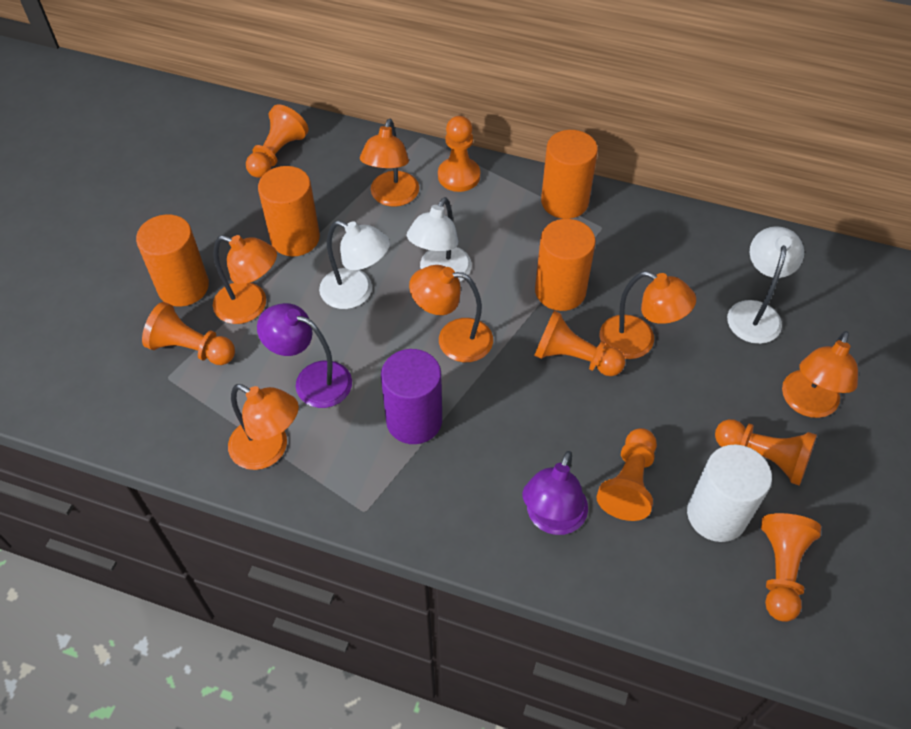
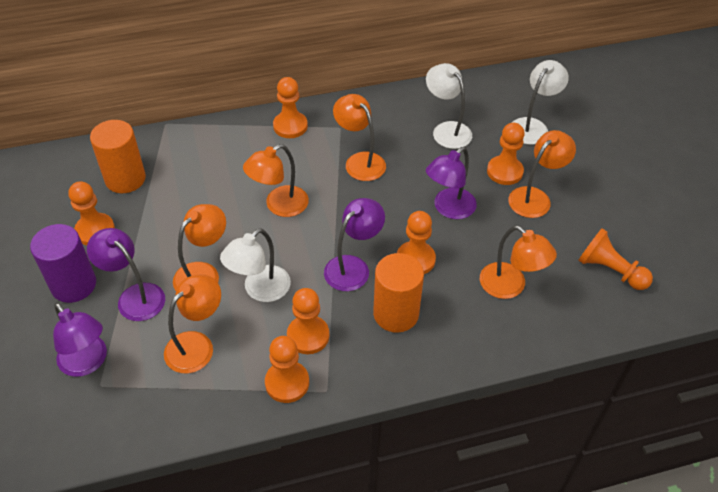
orange cylinder: 4 -> 2
purple lamp: 2 -> 4
white cylinder: 1 -> 0

